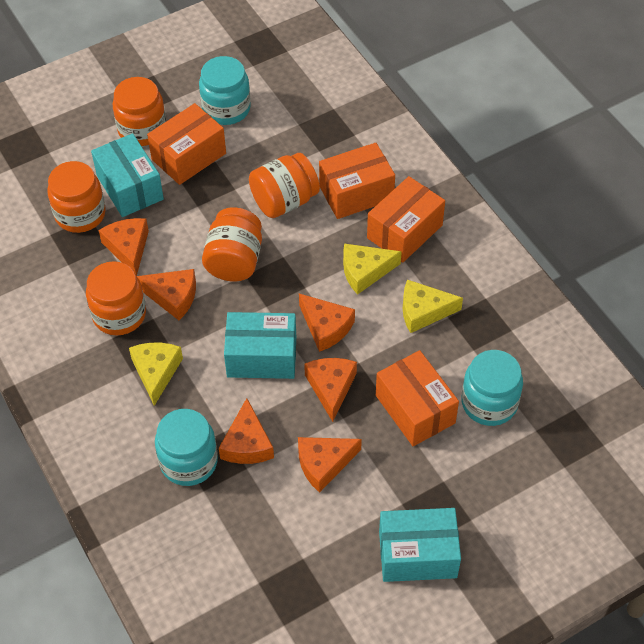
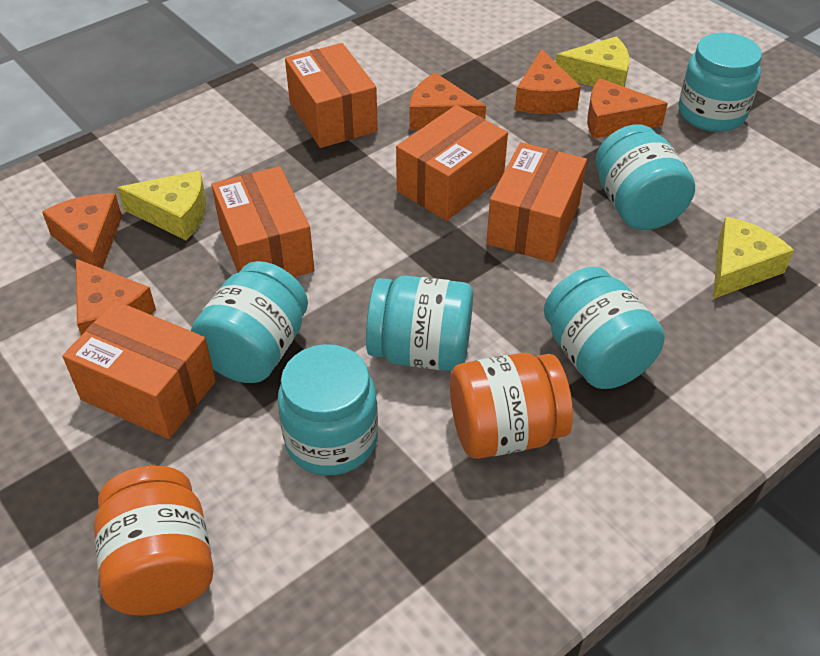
orange box: 4 -> 5
orange cheese: 6 -> 5
orange jar: 5 -> 2
turquoise box: 3 -> 0
turquoise jar: 3 -> 6

